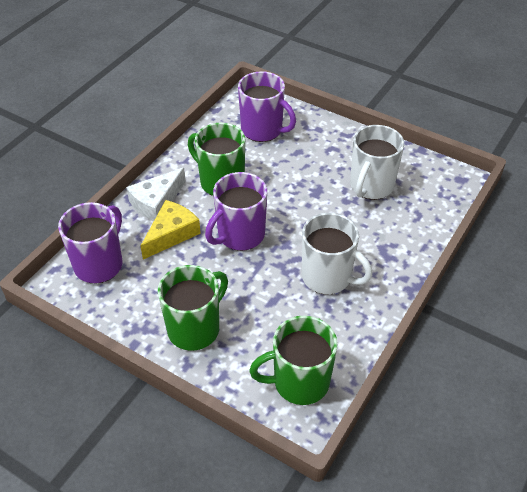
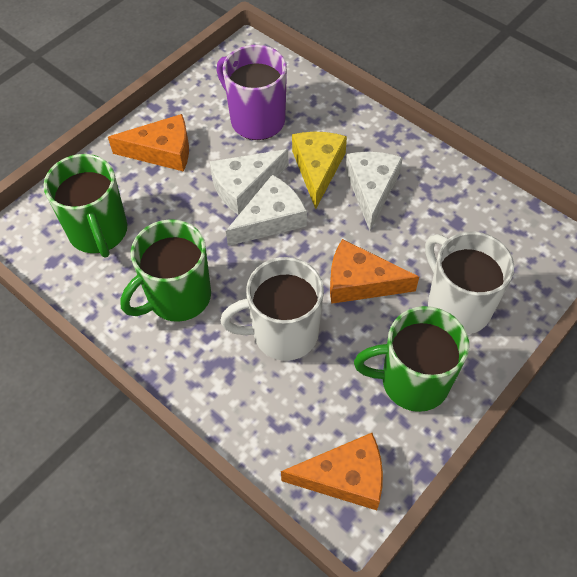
orange cheese: 0 -> 3
purple mug: 3 -> 1
white cheese: 1 -> 3

